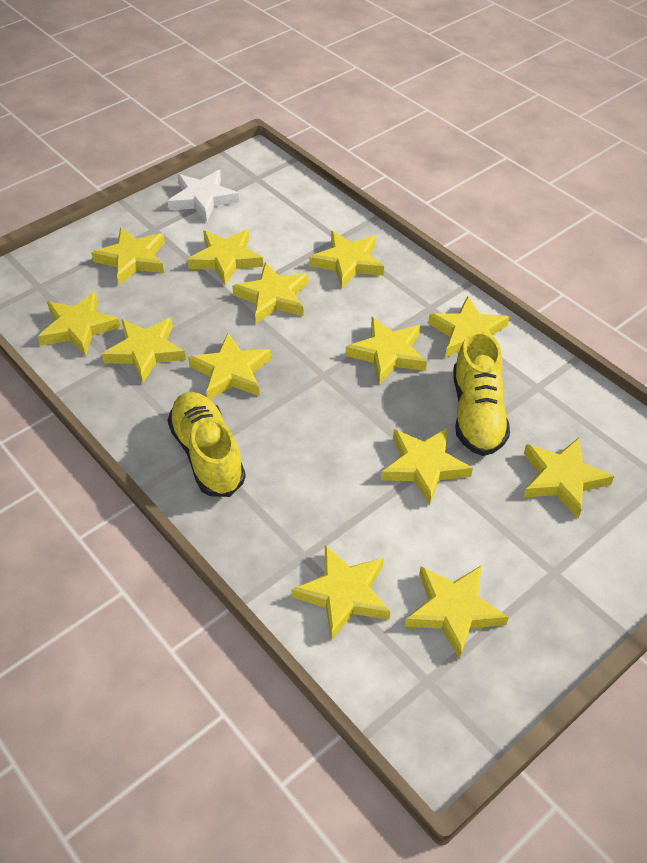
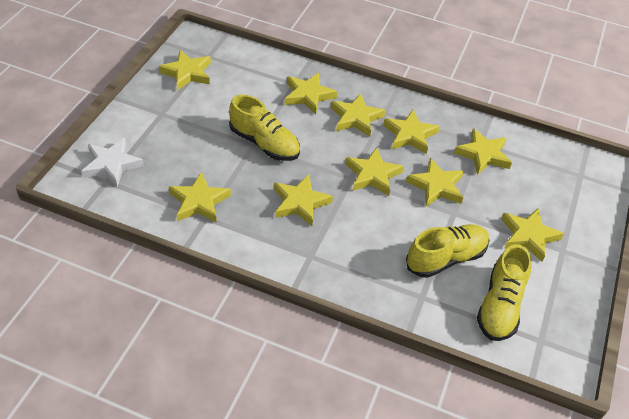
yellow shoe: 2 -> 3
yellow star: 13 -> 10

